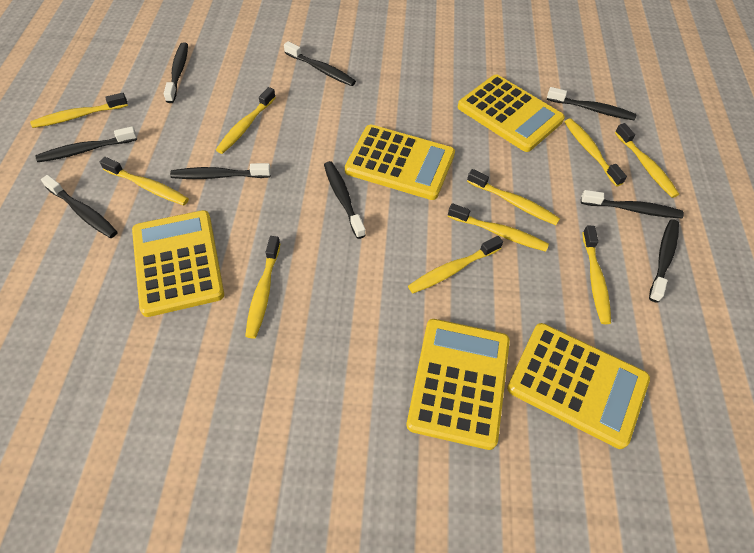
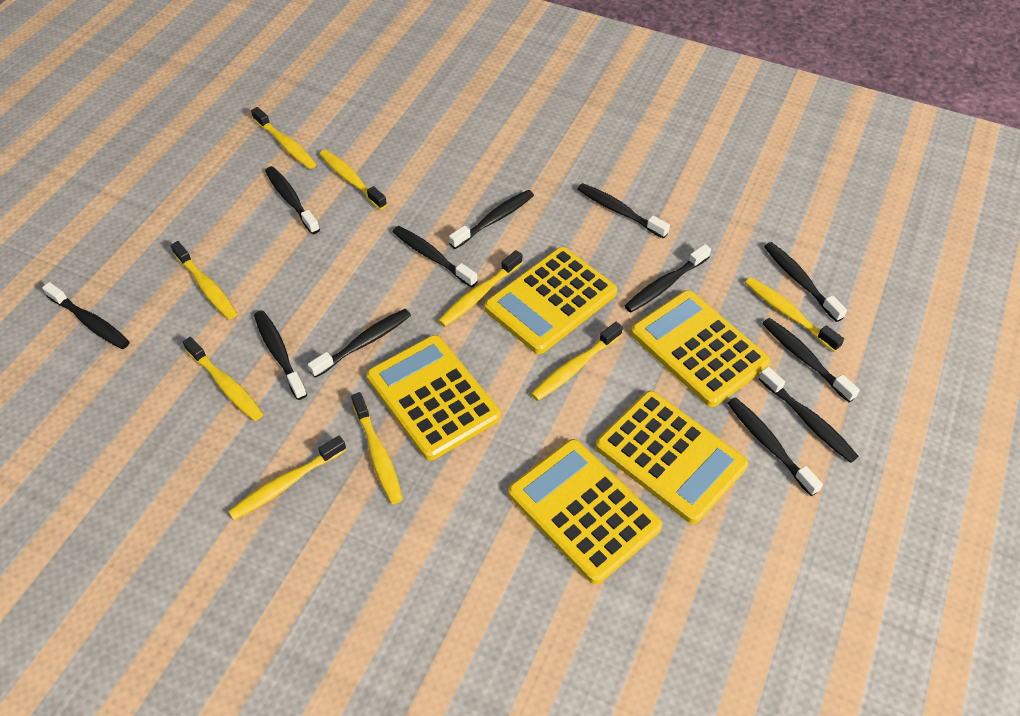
black toothbrush: 9 -> 12
yellow toothbrush: 10 -> 9

